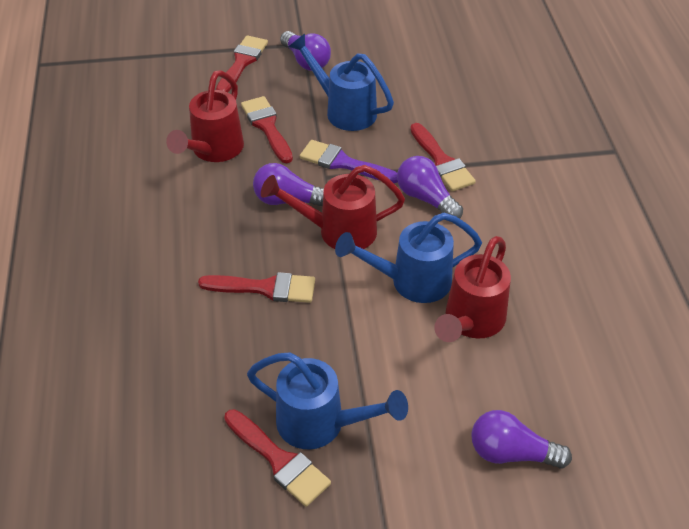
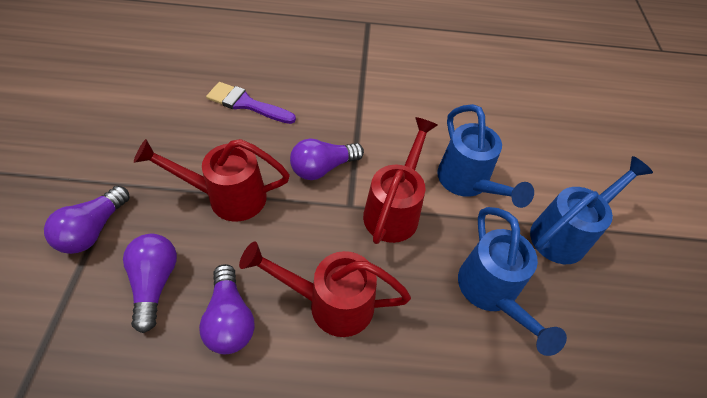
red brush: 5 -> 0

